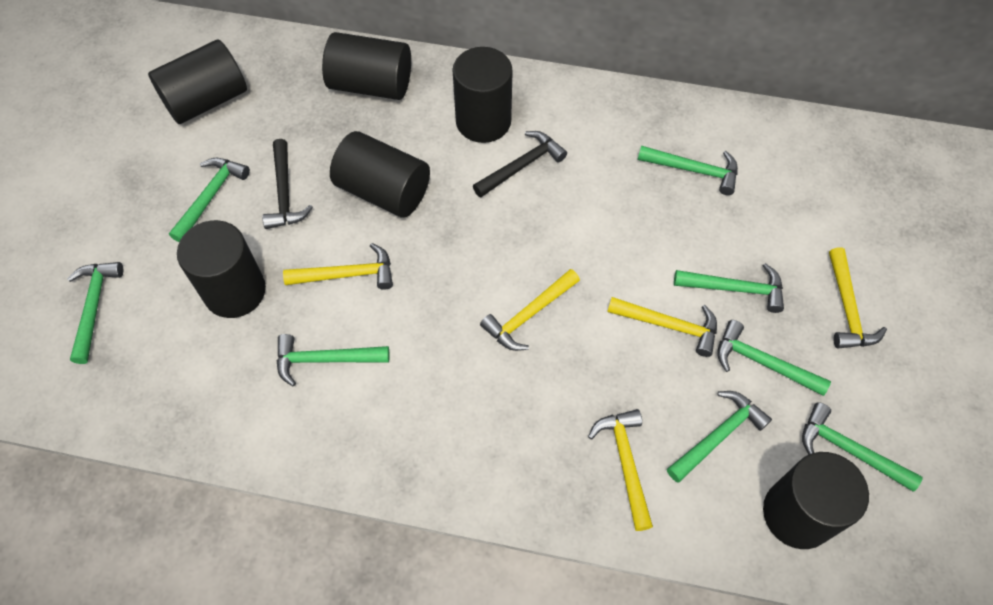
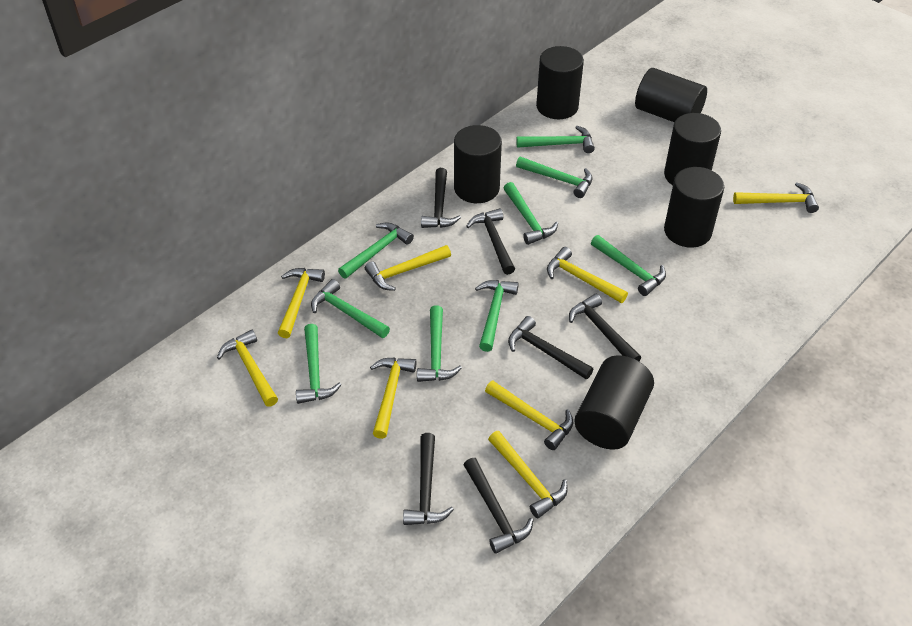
black hammer: 2 -> 6
green hammer: 8 -> 9
yellow hammer: 5 -> 8

